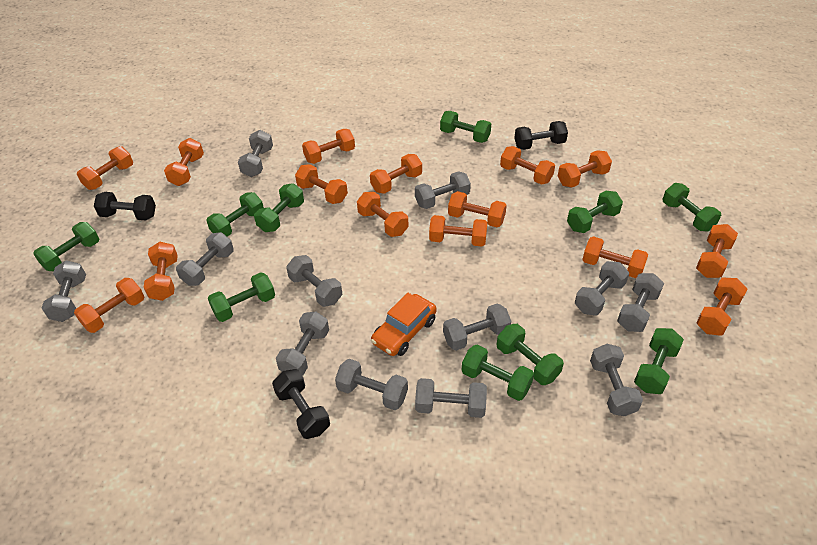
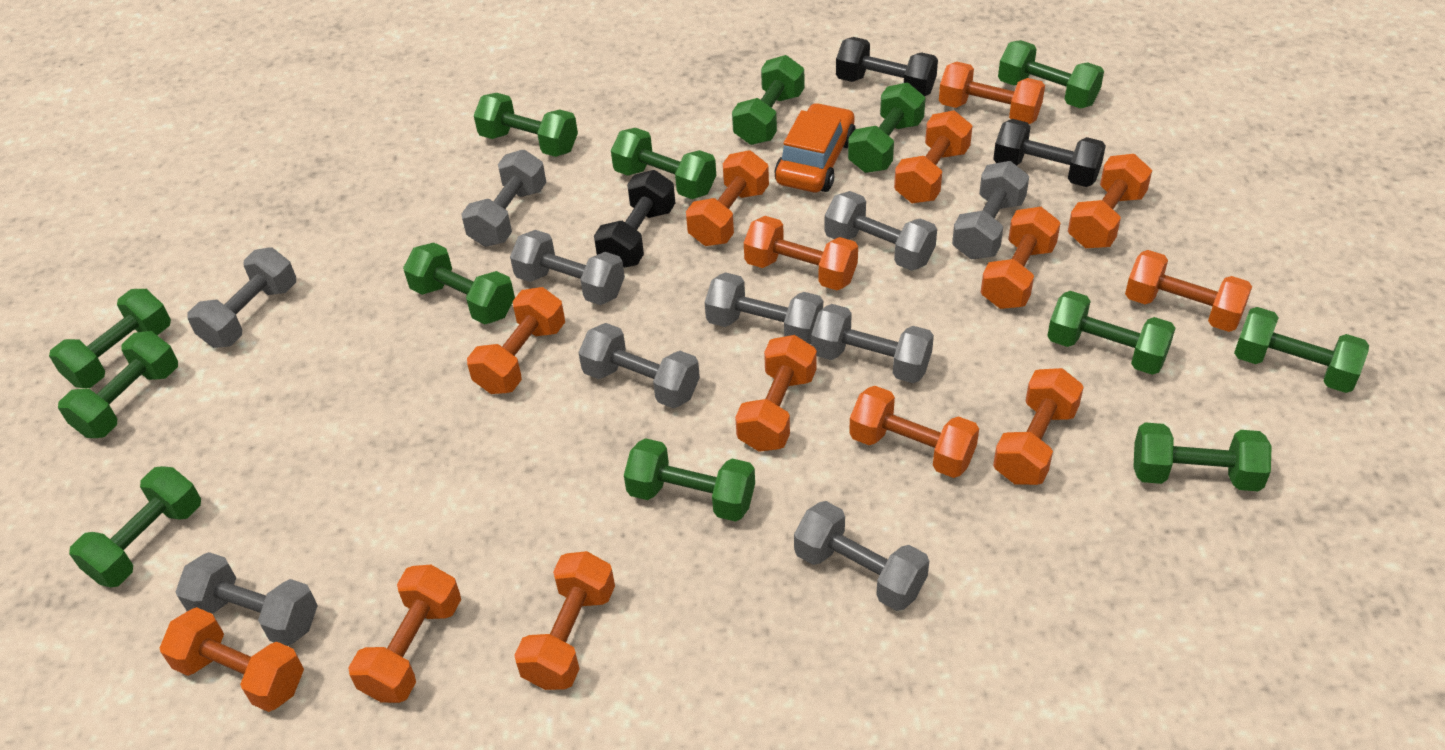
green dumbbell: 10 -> 13
grey dumbbell: 12 -> 10
orange dumbbell: 15 -> 14

